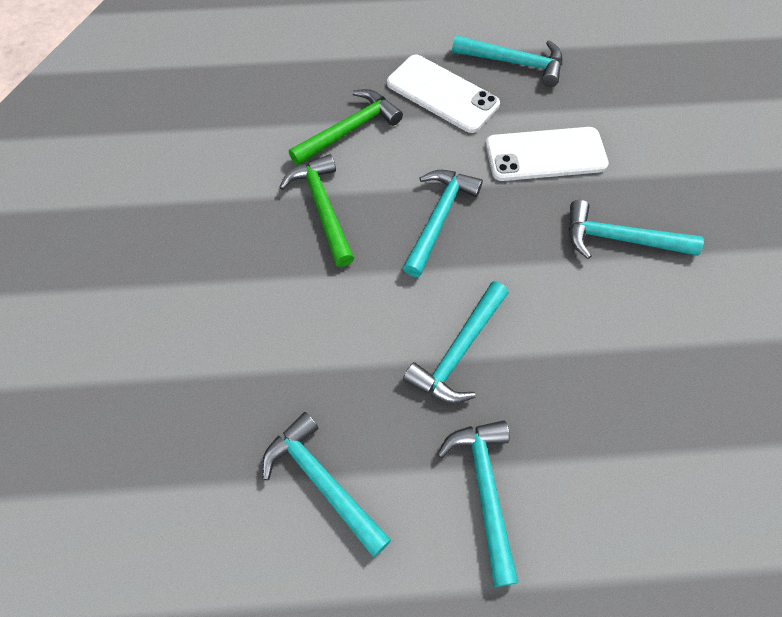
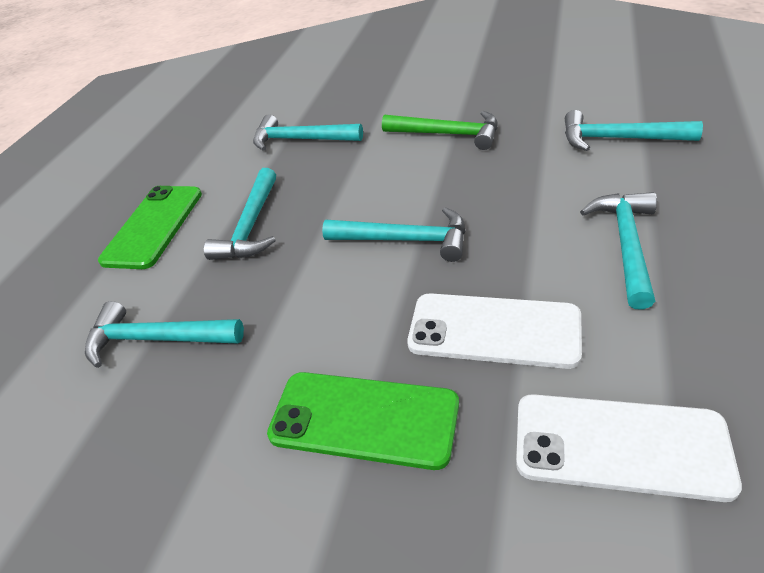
green hammer: 2 -> 1
green phone: 0 -> 2

